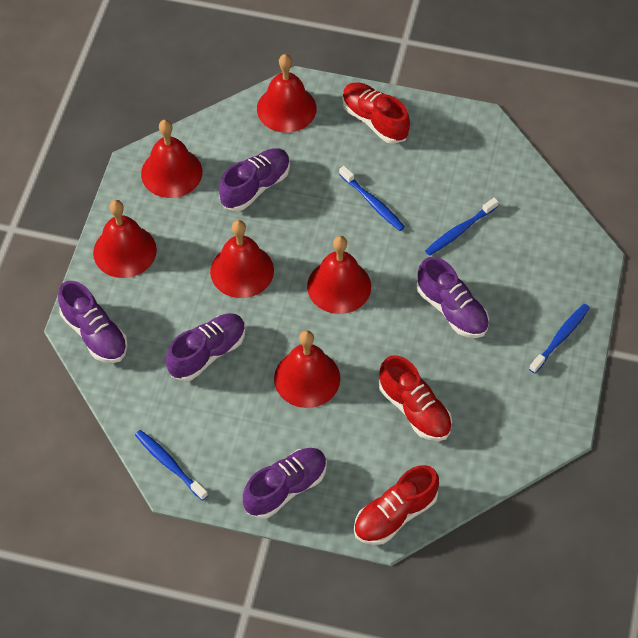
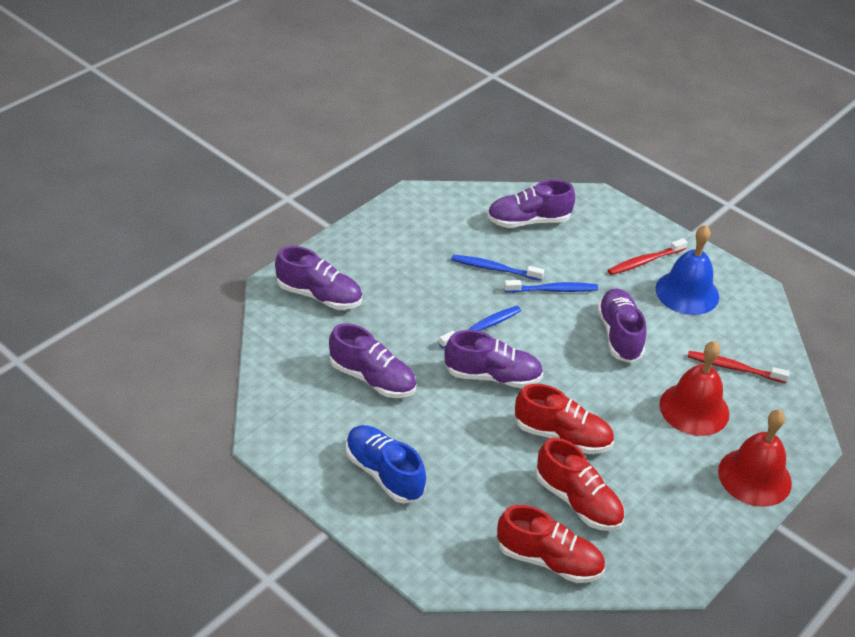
blue bell: 0 -> 1
blue shoe: 0 -> 1
blue toothbrush: 4 -> 3
red bell: 6 -> 2
red toothbrush: 0 -> 2

